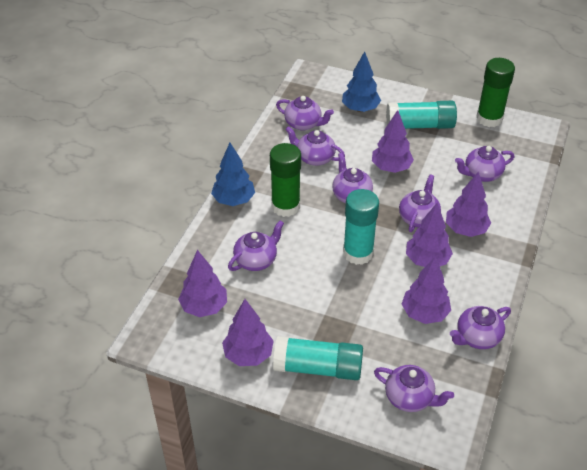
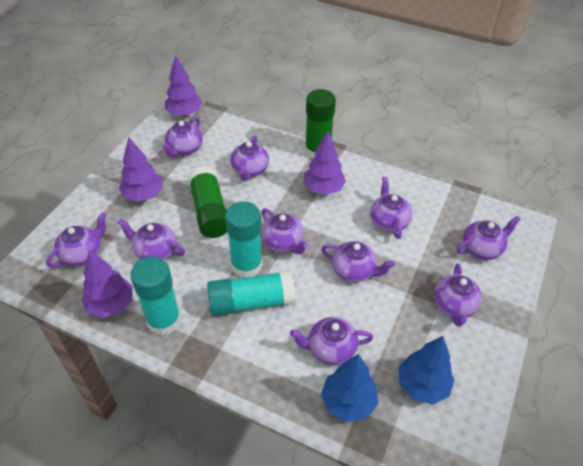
purple teapot: 8 -> 10
purple tree: 6 -> 4

